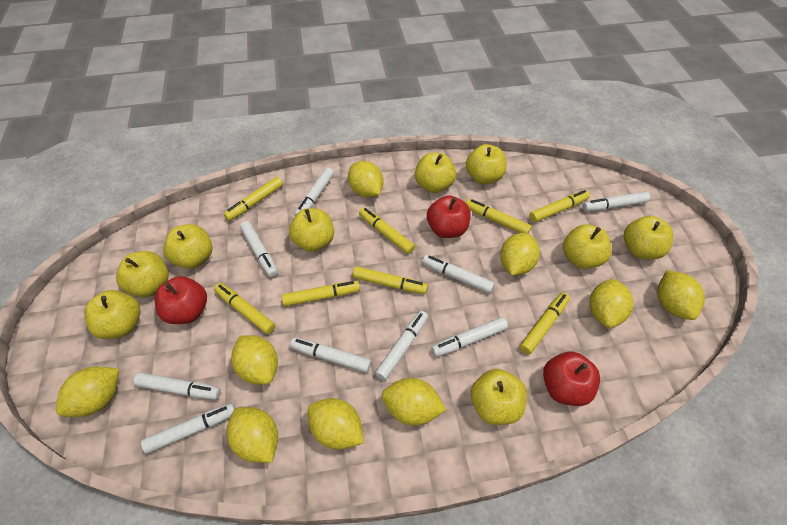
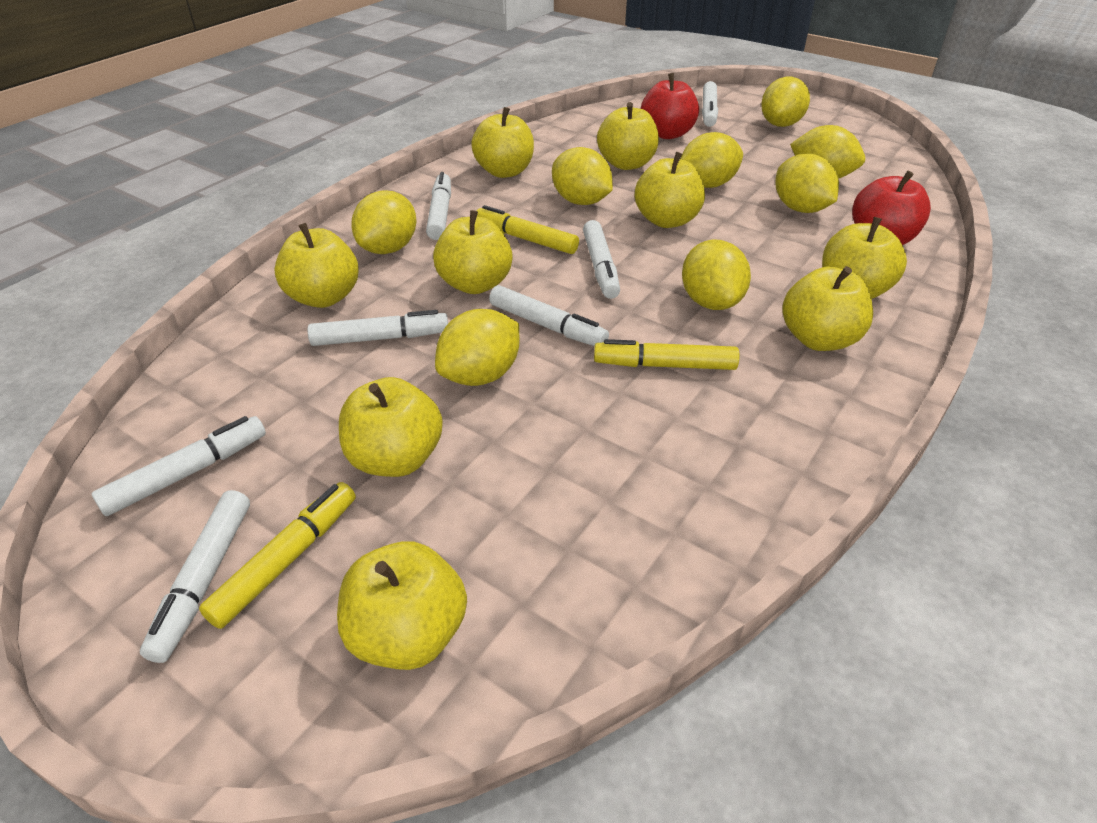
red apple: 3 -> 2
white marker: 9 -> 7
yellow lemon: 9 -> 8
yellow marker: 8 -> 3

